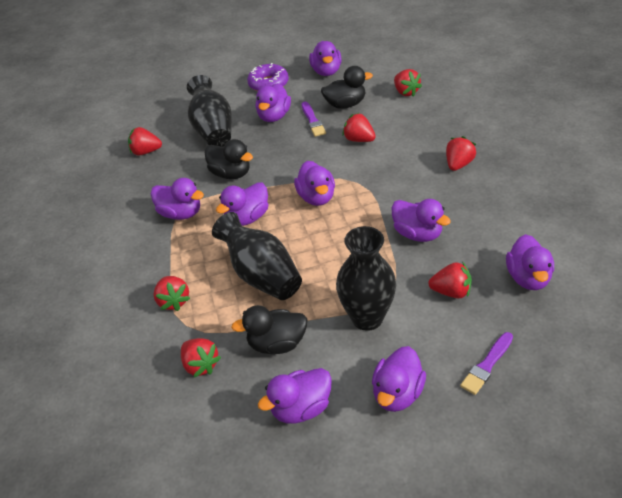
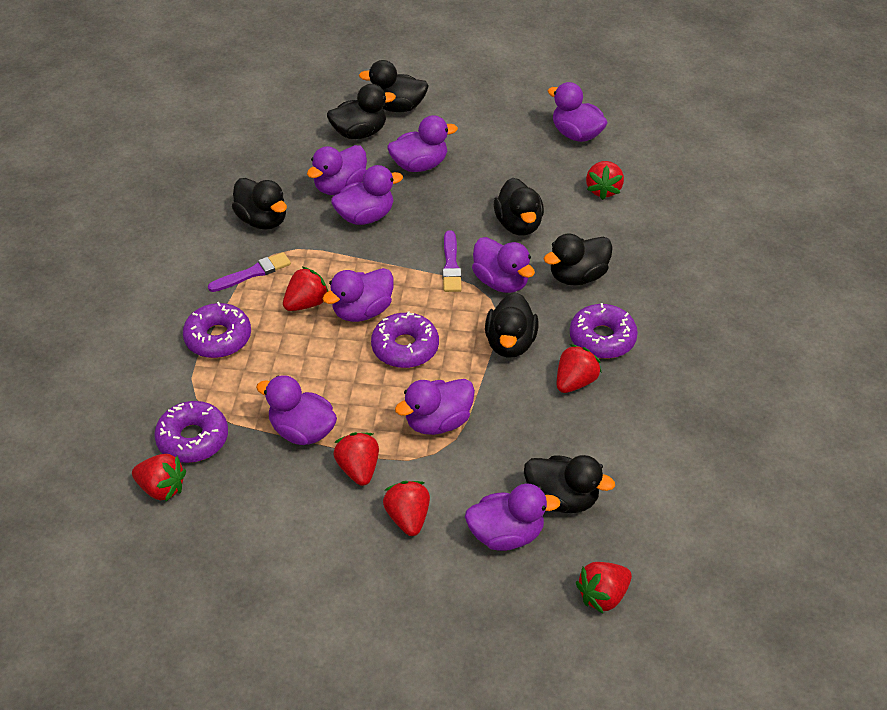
black duck: 3 -> 7
black vase: 3 -> 0
purple donut: 1 -> 4

